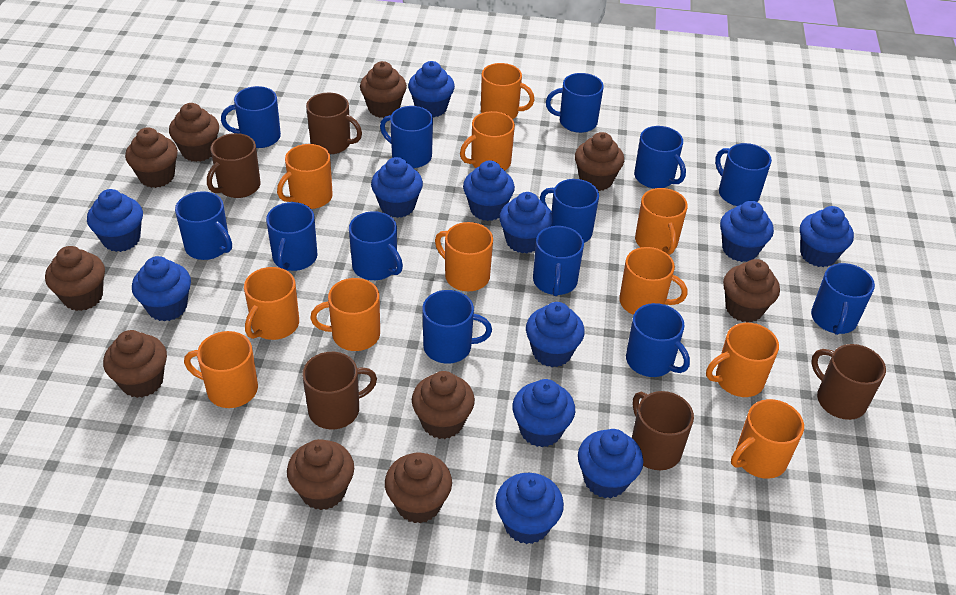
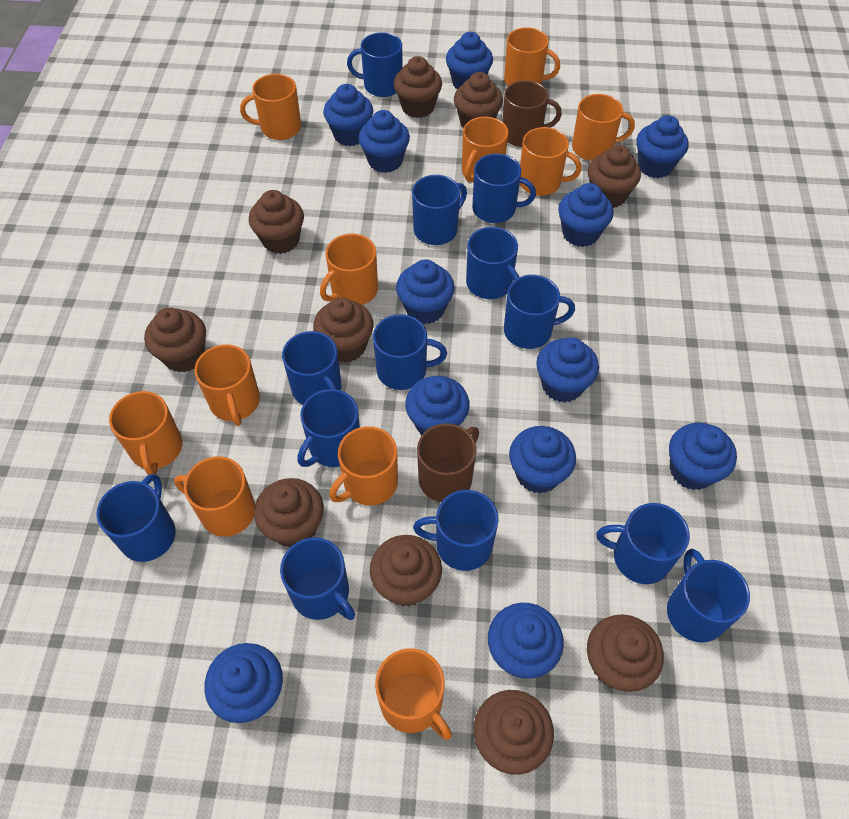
brown mug: 5 -> 2

